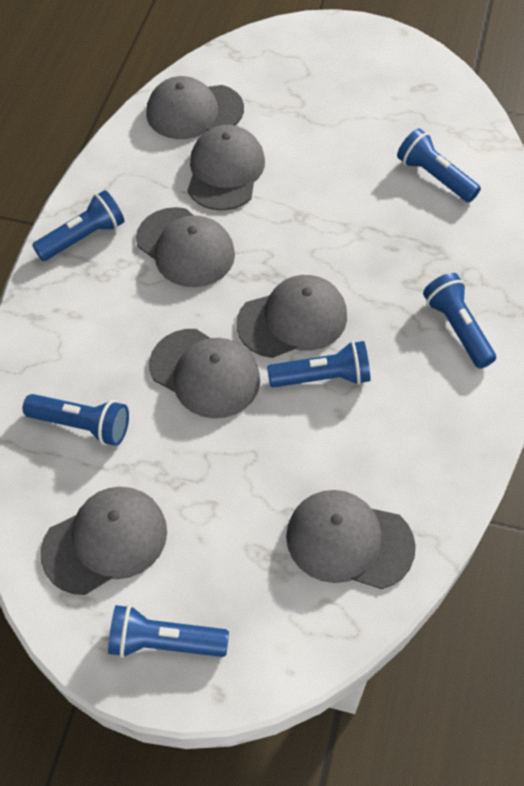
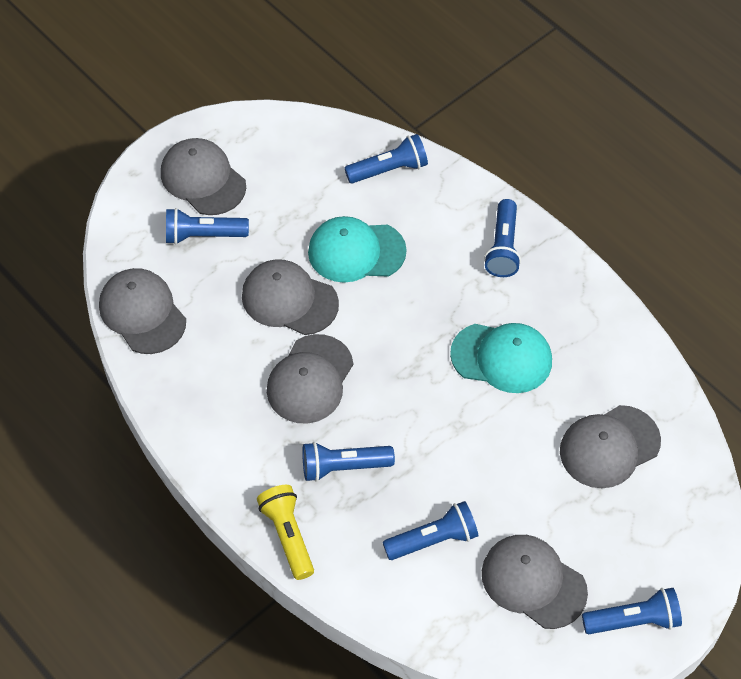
grey cap: 7 -> 6
turquoise cap: 0 -> 2
yellow flashlight: 0 -> 1

